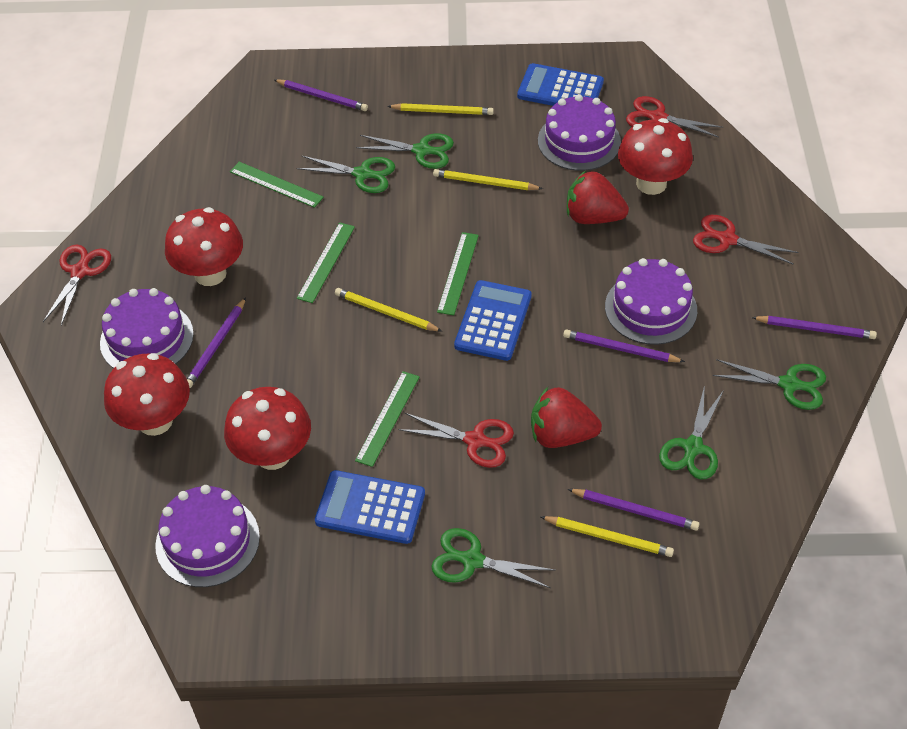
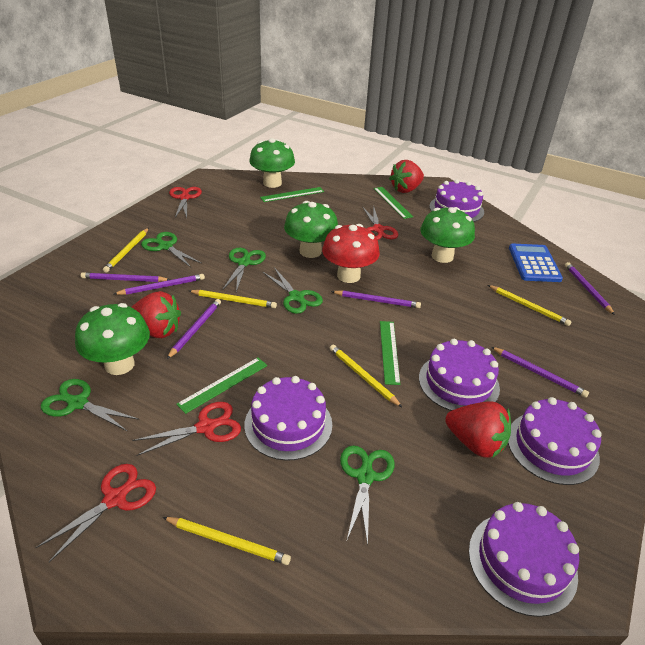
blue calculator: 3 -> 1
green mushroom: 0 -> 4
purple cake: 4 -> 5
purple pencil: 5 -> 6
red mushroom: 4 -> 1
red strawberry: 2 -> 3
yellow pencil: 4 -> 5

